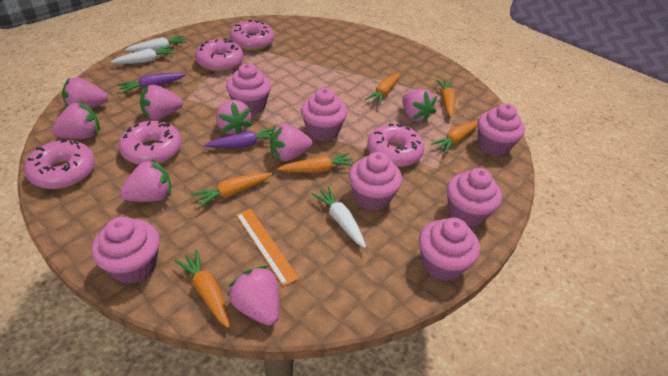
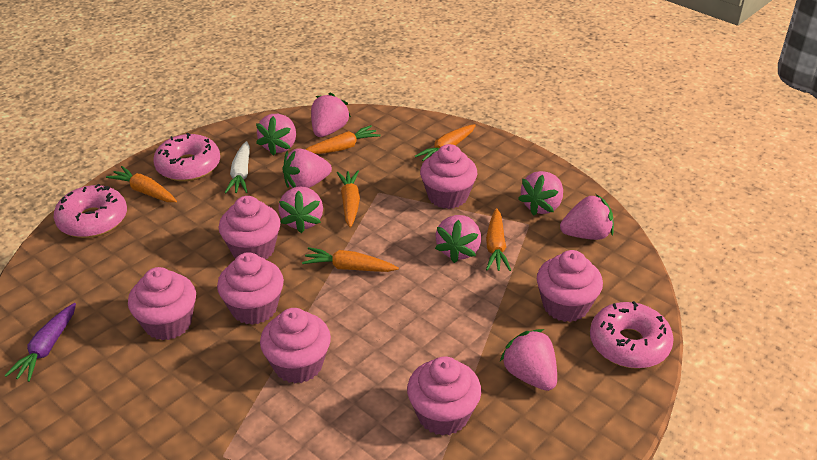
orange ruler: 1 -> 0
pink donut: 5 -> 3
purple carrot: 2 -> 1
white carrot: 3 -> 1

